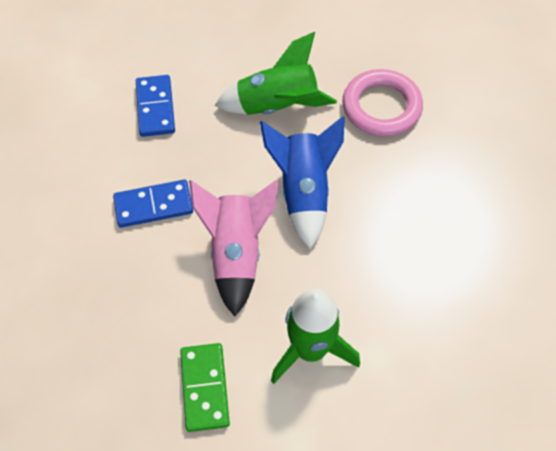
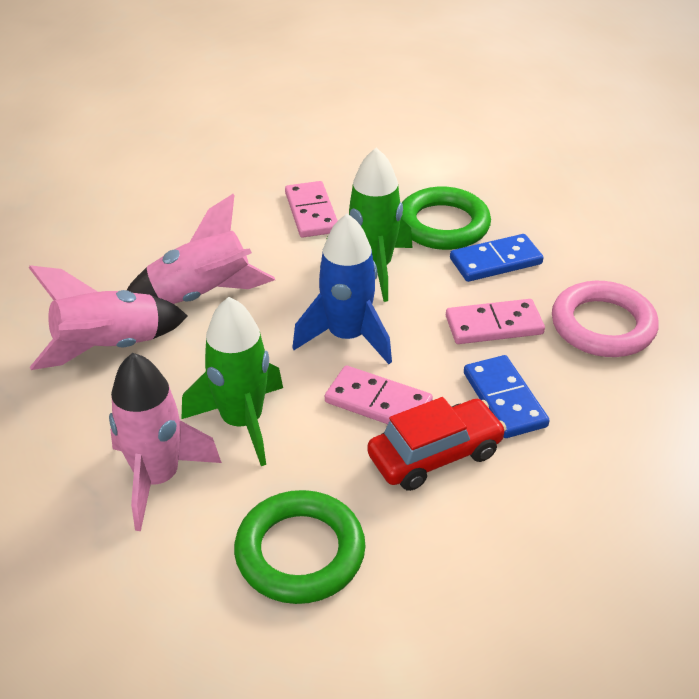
green domino: 1 -> 0
green ring: 0 -> 2
pink domino: 0 -> 3
pink rocket: 1 -> 3
red car: 0 -> 1

